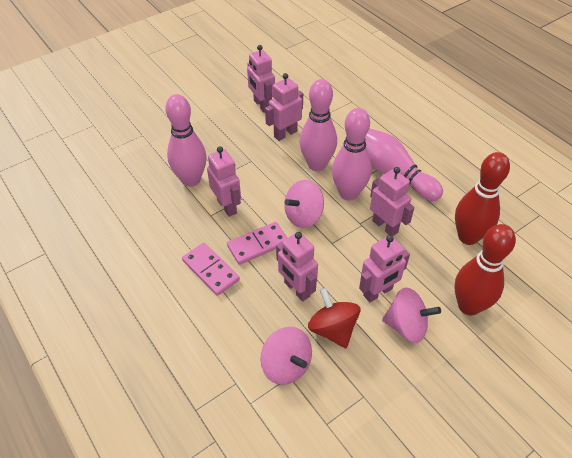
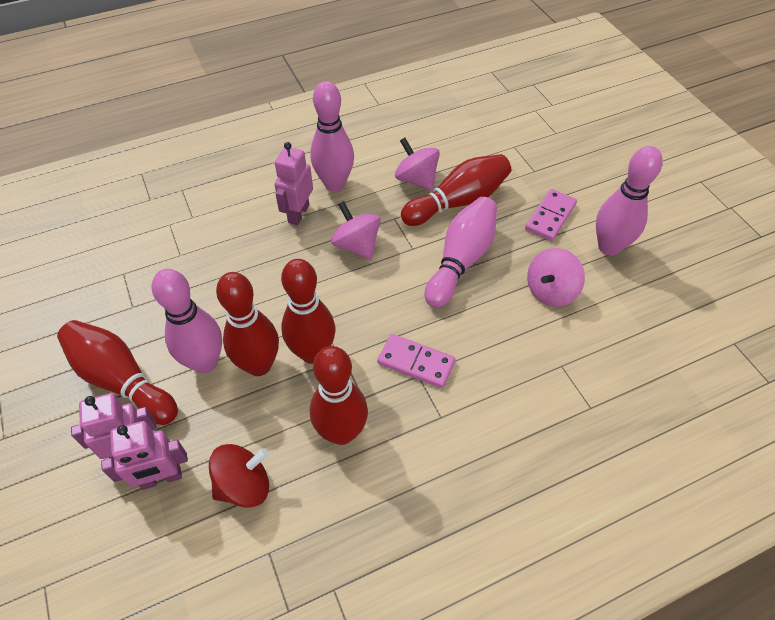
pink robot: 6 -> 3
red bowling pin: 2 -> 5

